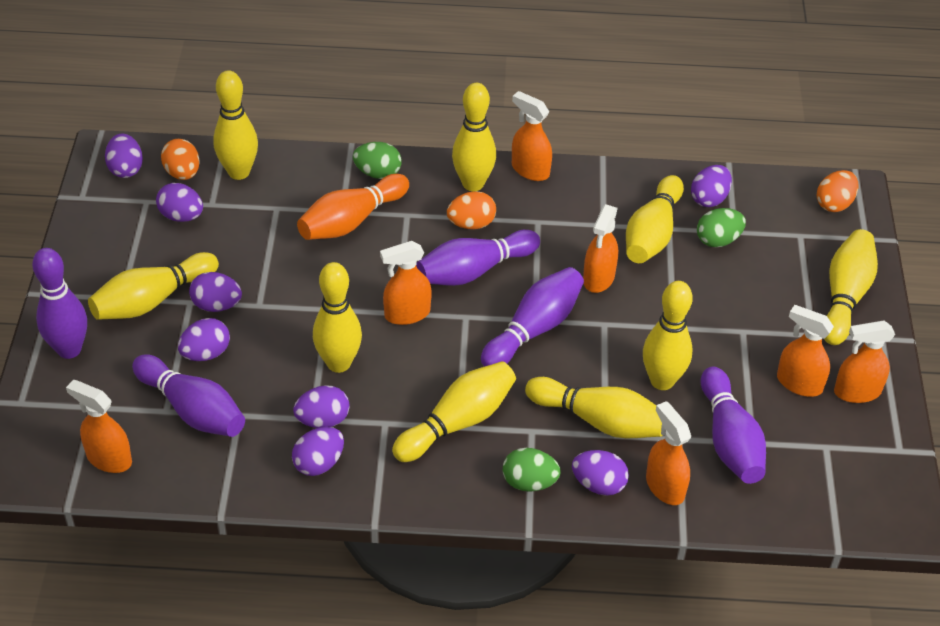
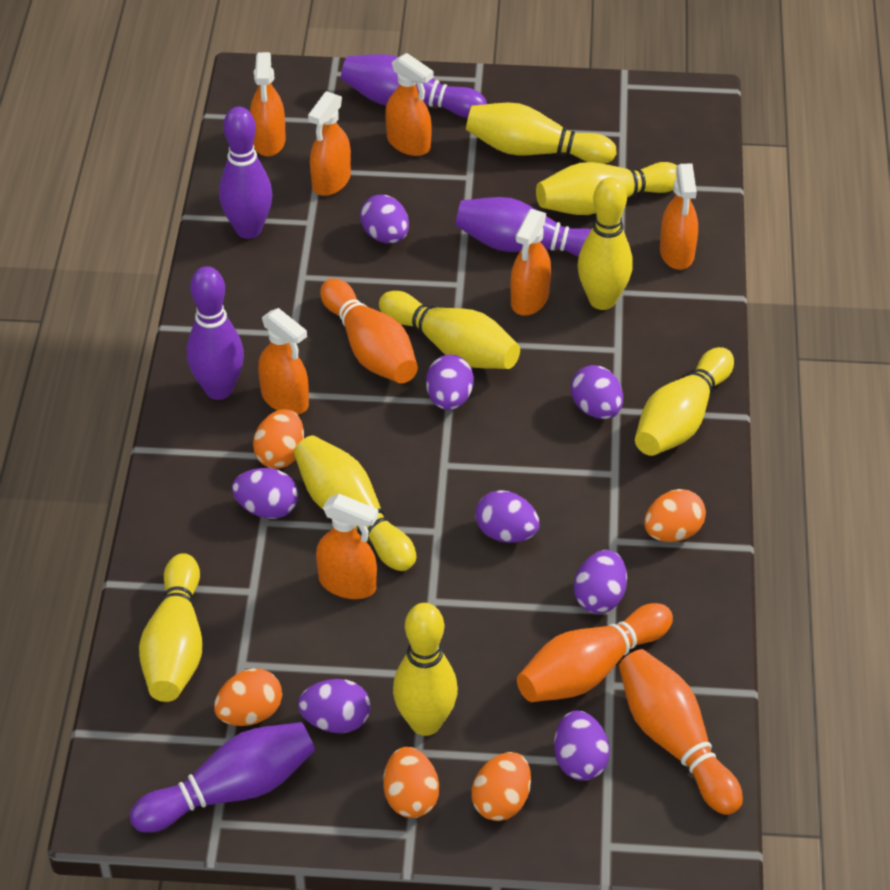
green egg: 3 -> 0
orange bowling pin: 1 -> 3
orange egg: 3 -> 5
yellow bowling pin: 9 -> 8

